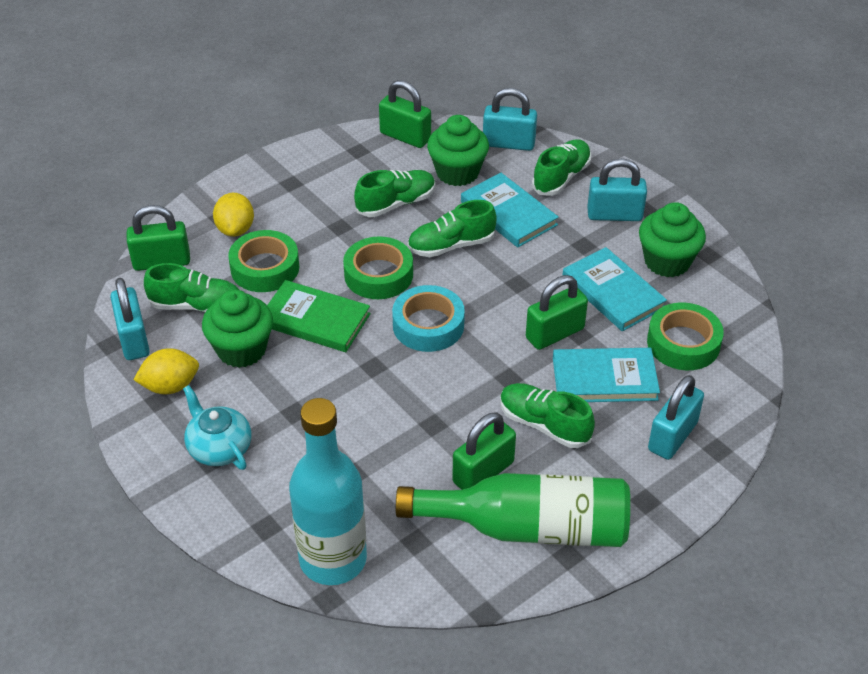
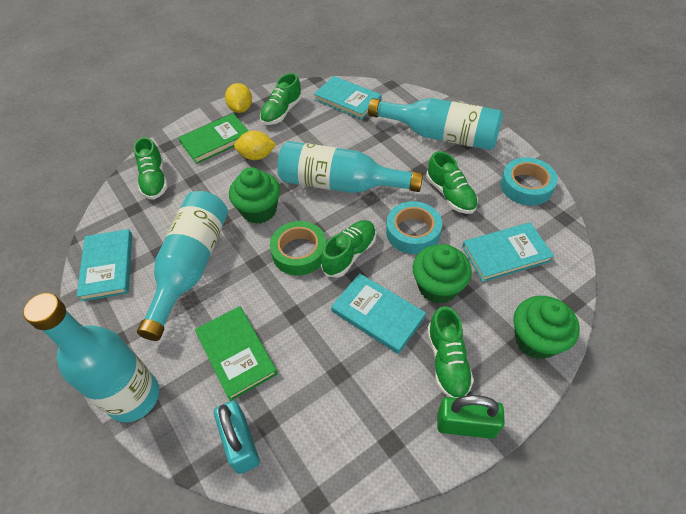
green book: 1 -> 2
green bottle: 1 -> 0
green padlock: 4 -> 1
green tape: 3 -> 1
turquoise book: 3 -> 4
turquoise bottle: 1 -> 4
turquoise padlock: 4 -> 1
turquoise tape: 1 -> 2
turquoise teapot: 1 -> 0

